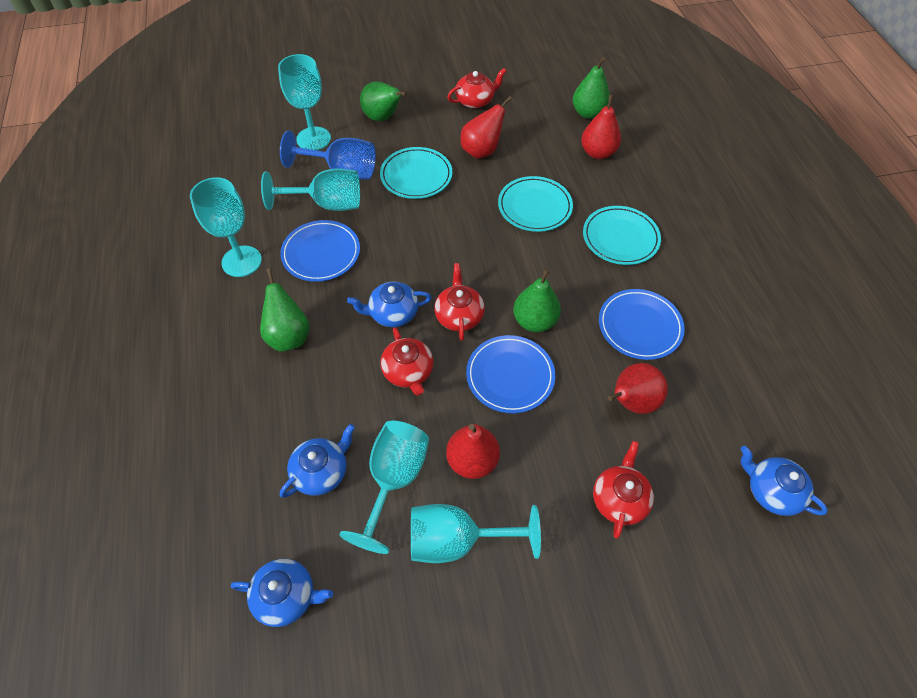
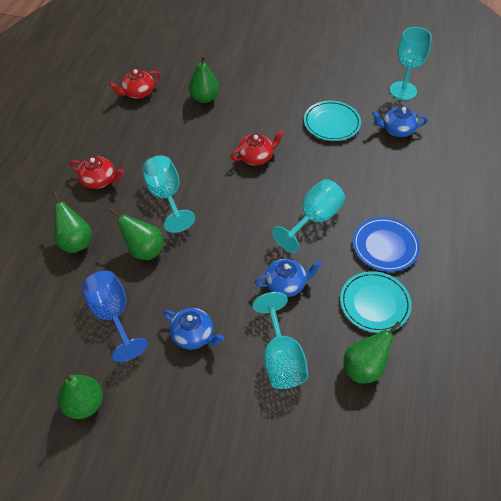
blue plate: 3 -> 1
blue teapot: 4 -> 3
green pear: 4 -> 5
red pear: 4 -> 0
red teapot: 4 -> 3
turquoise goblet: 5 -> 4
turquoise plate: 3 -> 2

